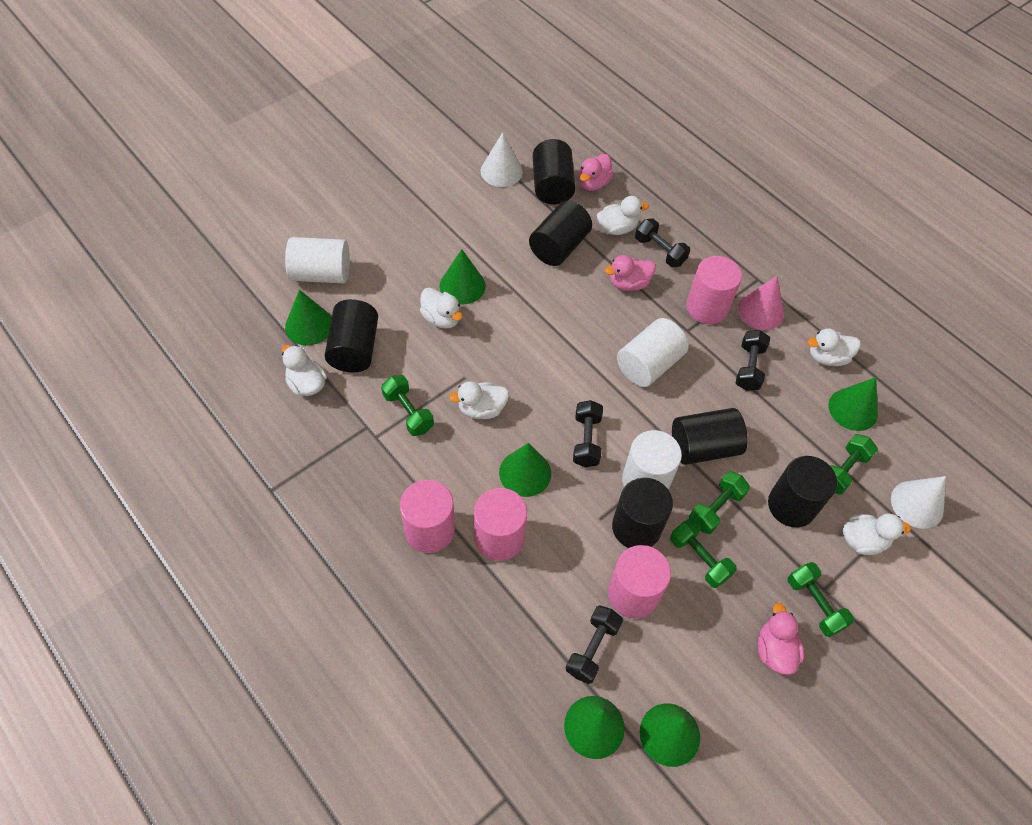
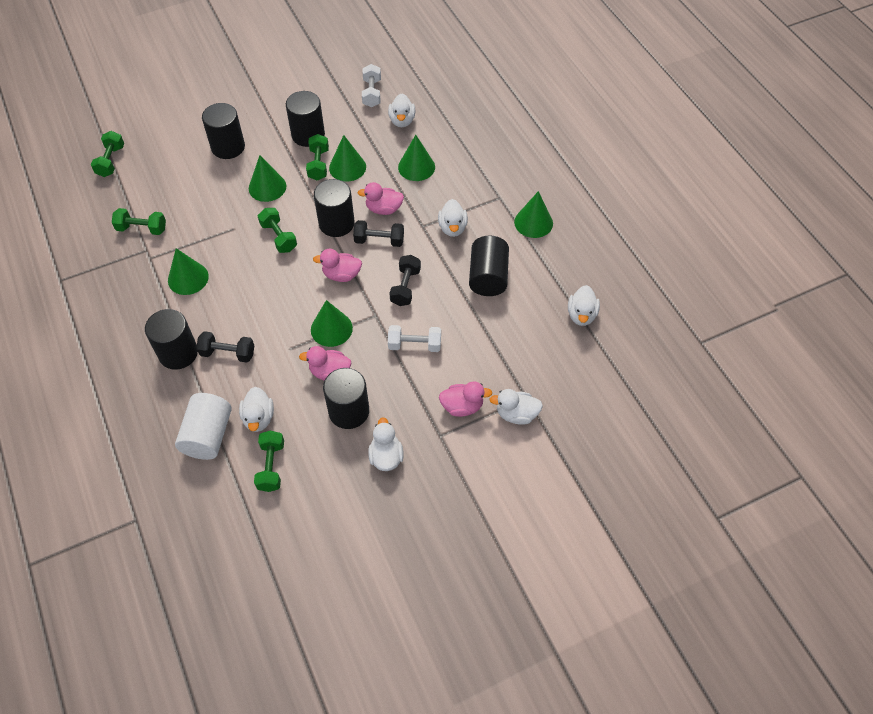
black dumbbell: 4 -> 3
pink cone: 1 -> 0
pink cylinder: 4 -> 0
pink duck: 3 -> 4
white cone: 2 -> 0
white cylinder: 3 -> 1
white dumbbell: 0 -> 2

